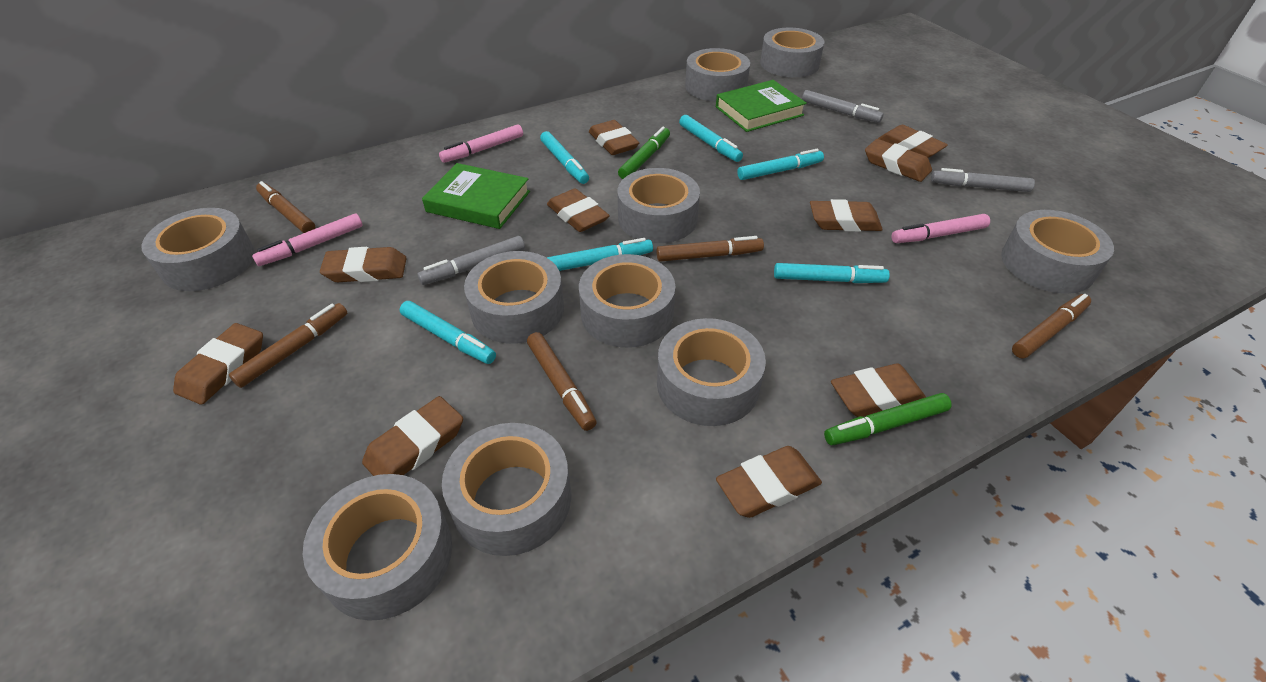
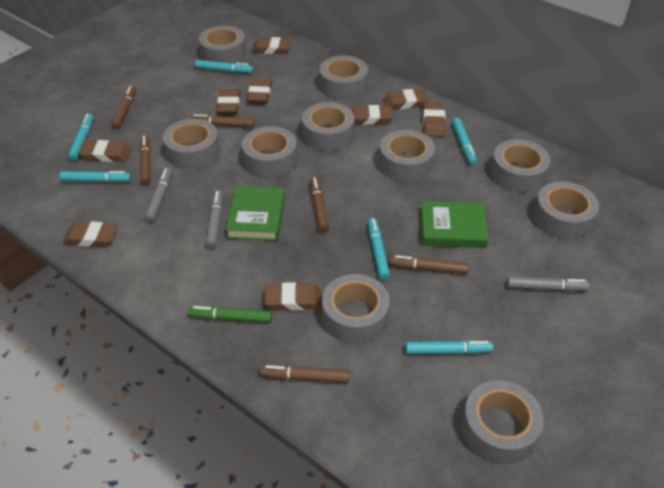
brown eraser: 10 -> 9
brown marker: 5 -> 6
green marker: 2 -> 1
pink marker: 3 -> 0

